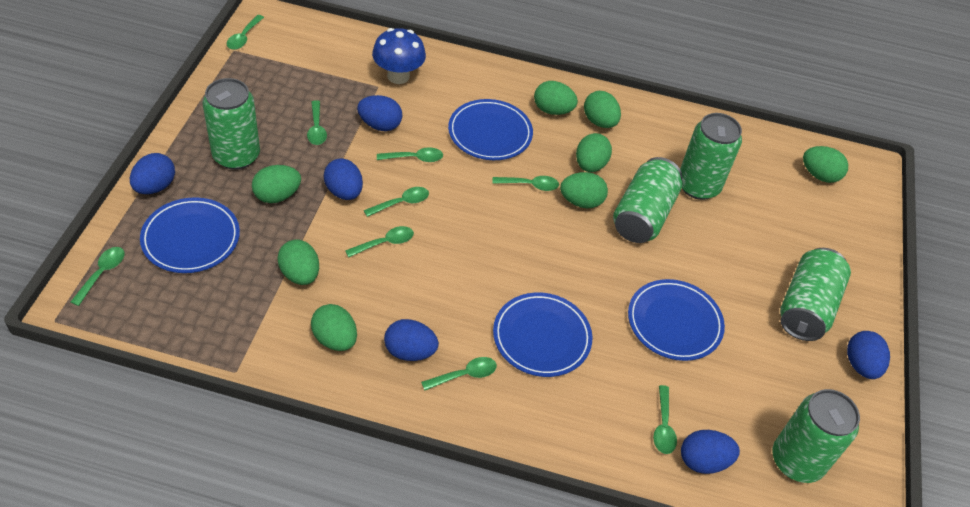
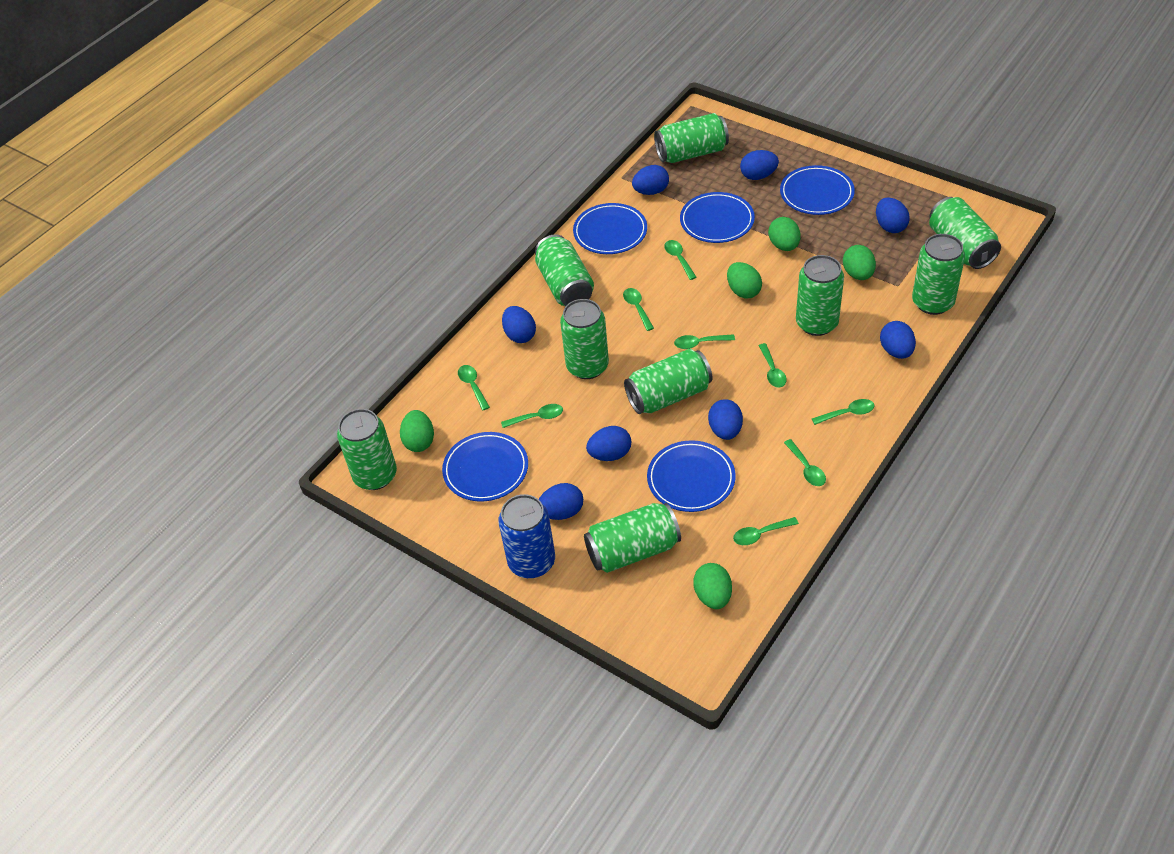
blue can: 0 -> 1
blue egg: 6 -> 8
blue mushroom: 1 -> 0
blue plate: 4 -> 5
green can: 5 -> 9
green egg: 8 -> 5

